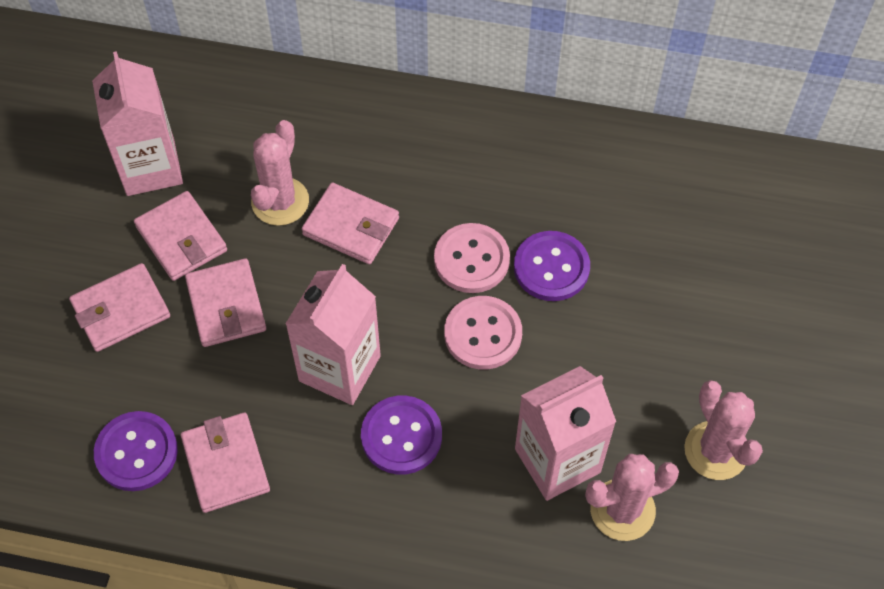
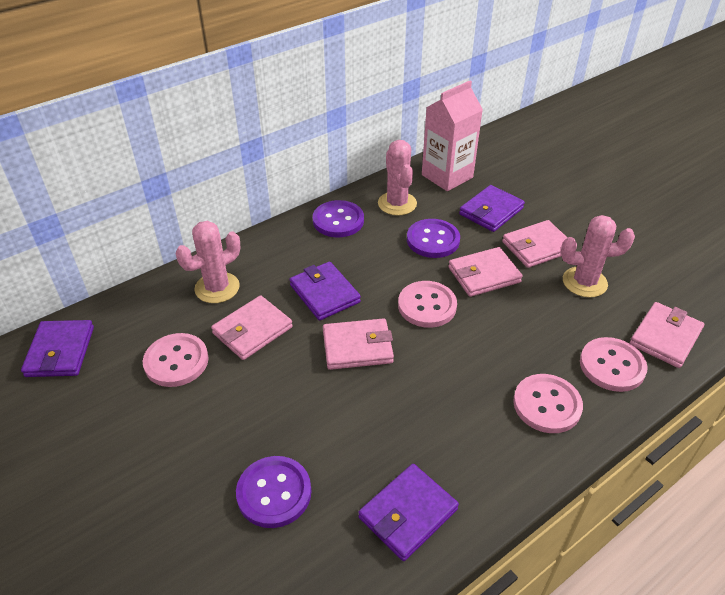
pink button: 2 -> 4
pink carton: 3 -> 1
purple wallet: 0 -> 4

